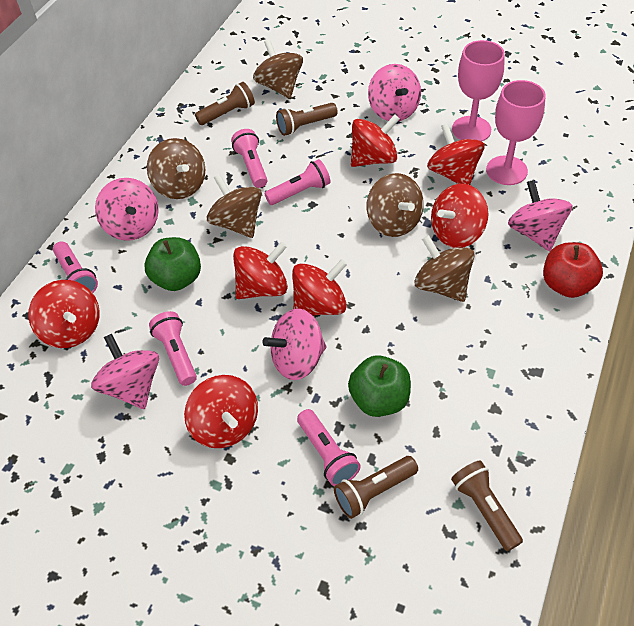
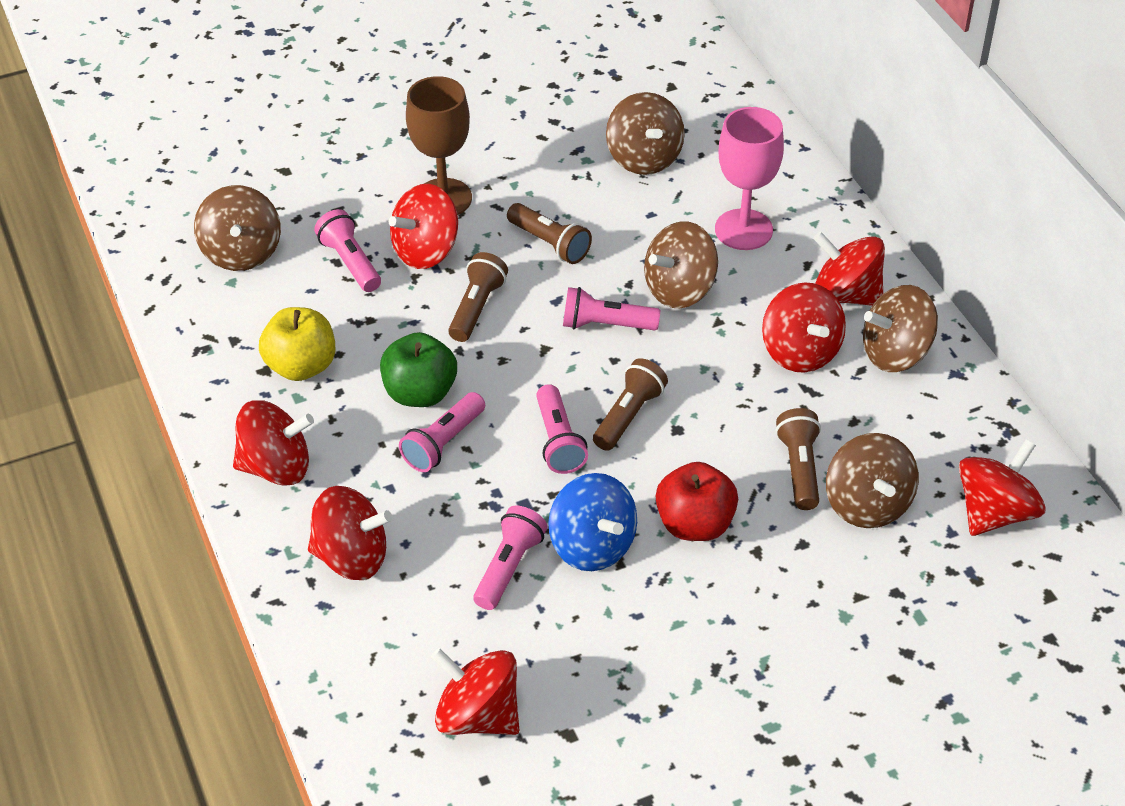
blue spinning top: 0 -> 1
brown goblet: 0 -> 1
green apple: 2 -> 1
pink goblet: 2 -> 1
pink spinning top: 5 -> 0
yellow apple: 0 -> 1

